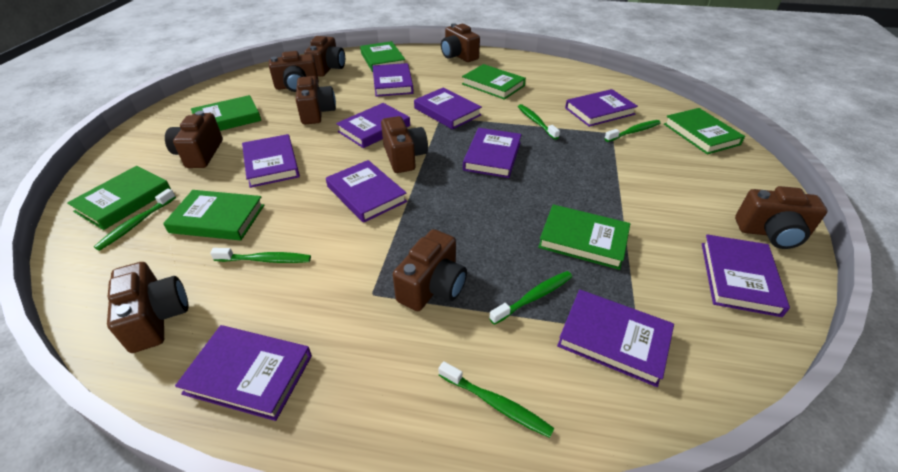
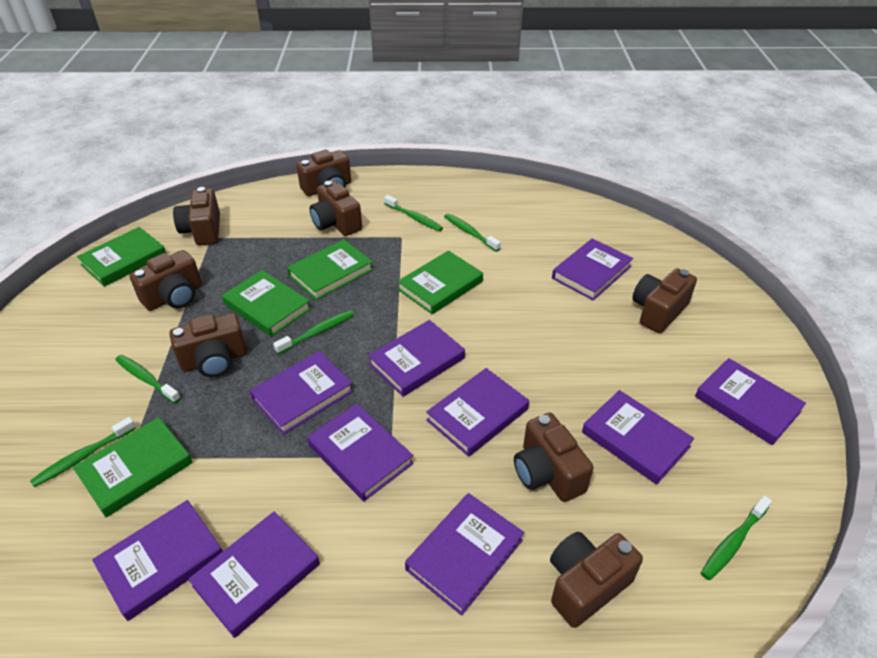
brown camera: 9 -> 8
green book: 7 -> 5

